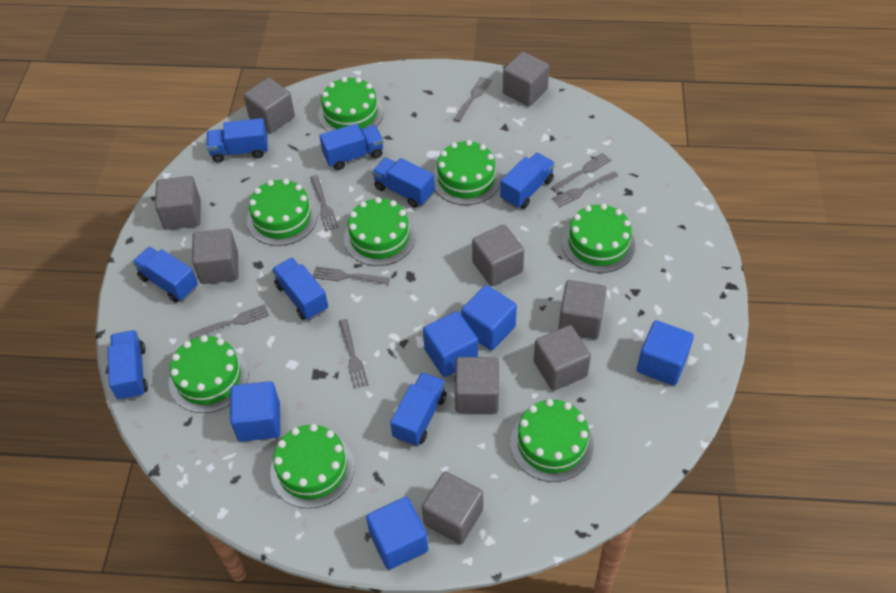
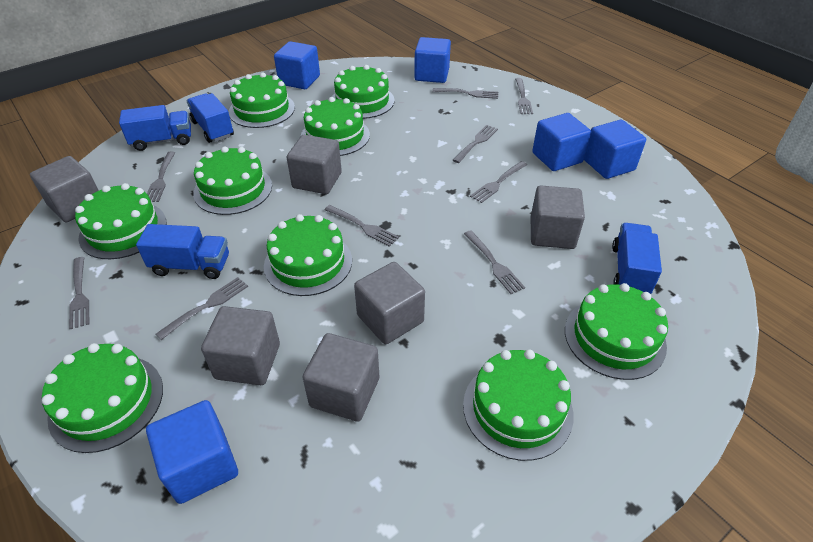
blue truck: 8 -> 4
green cake: 8 -> 9
grey cube: 9 -> 6
grey fork: 7 -> 9

